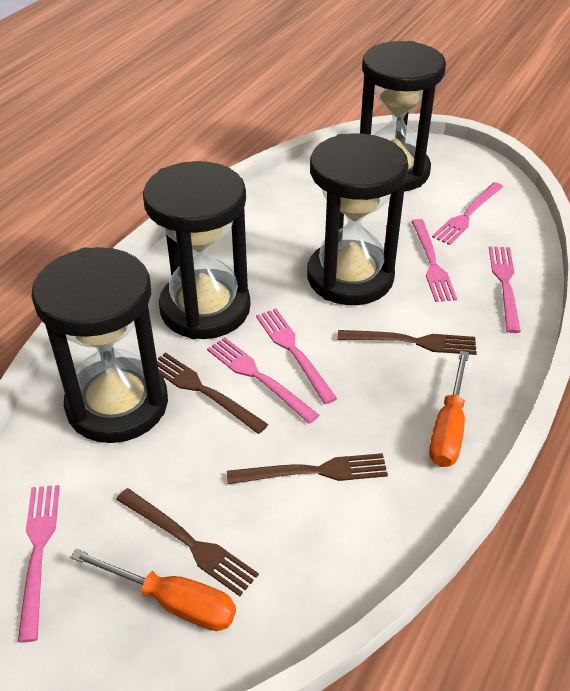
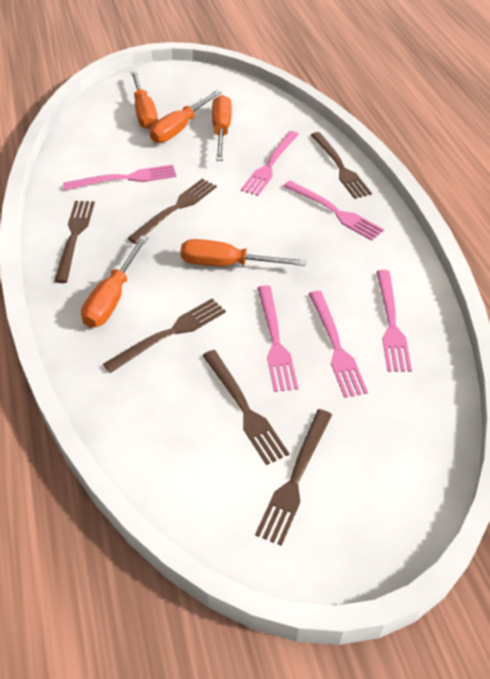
black hourglass: 4 -> 0
brown fork: 4 -> 6
orange screwdriver: 2 -> 5

